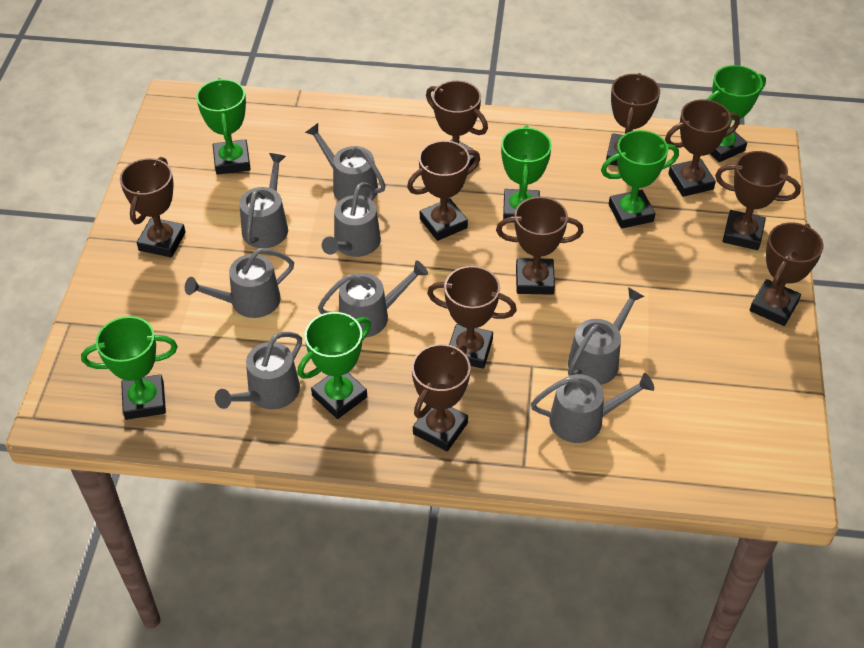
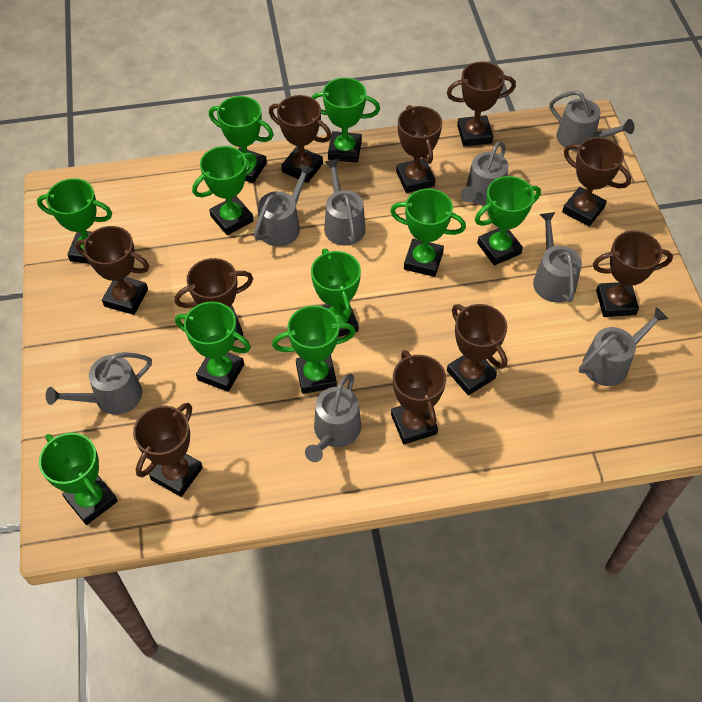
green trophy: 6 -> 10

